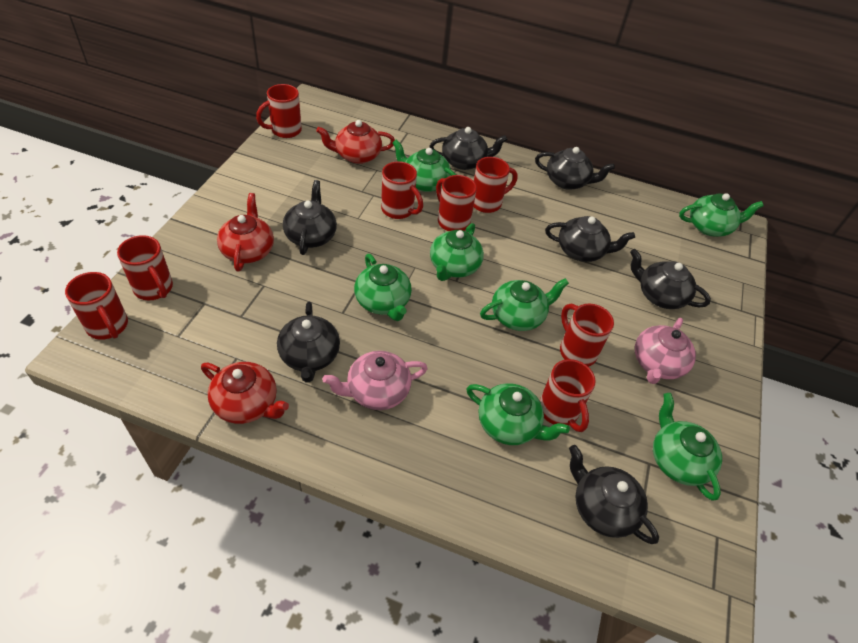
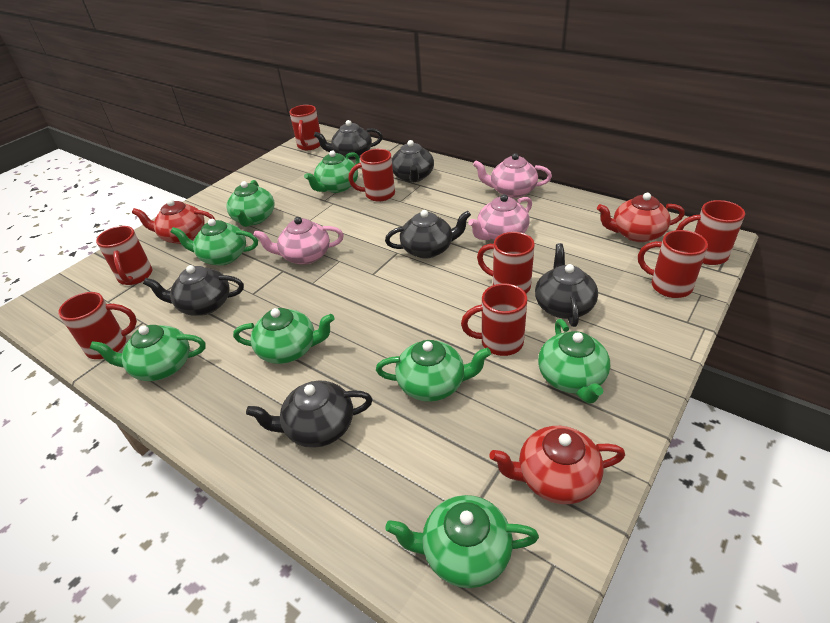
black teapot: 7 -> 6
green teapot: 7 -> 8
pink teapot: 2 -> 3

